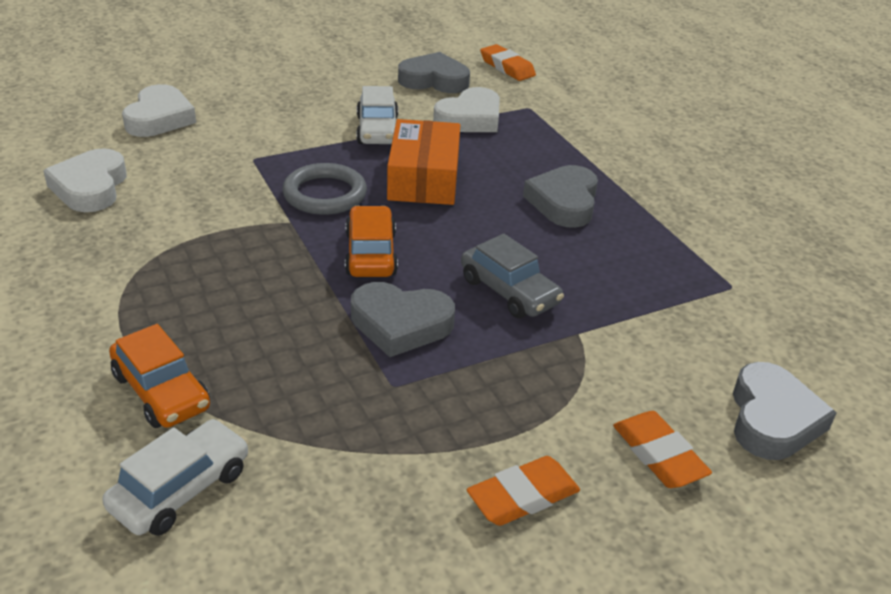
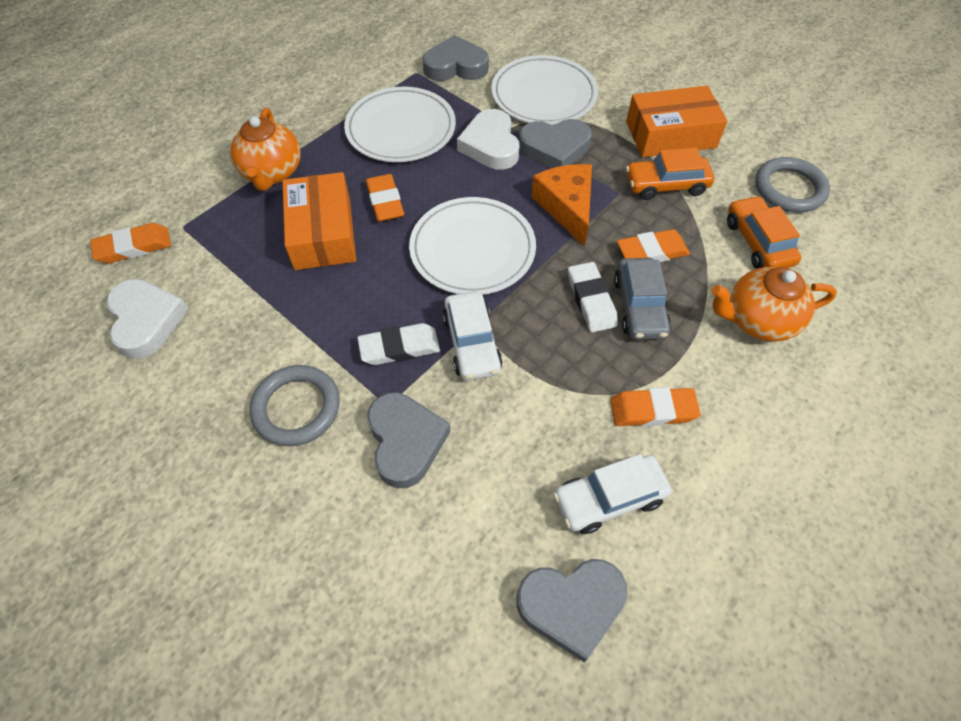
grey ring: 1 -> 2
orange box: 1 -> 2
orange cheese: 0 -> 1
orange eraser: 3 -> 4
orange teapot: 0 -> 2
white eraser: 0 -> 2
white heart: 3 -> 2
white plate: 0 -> 3

